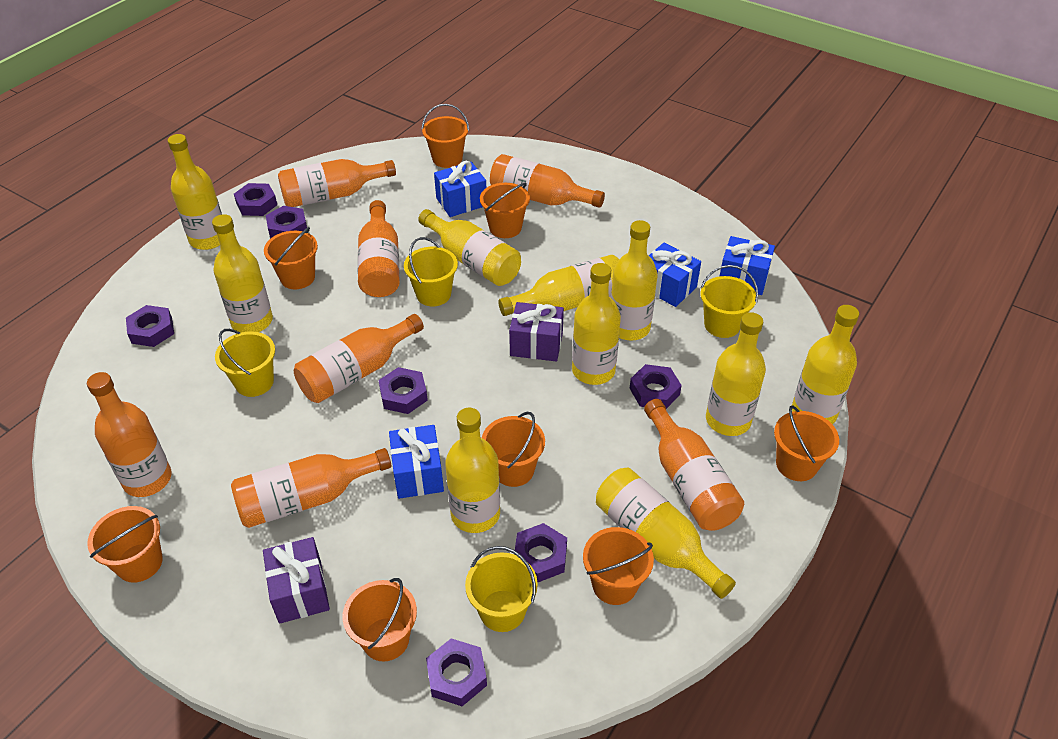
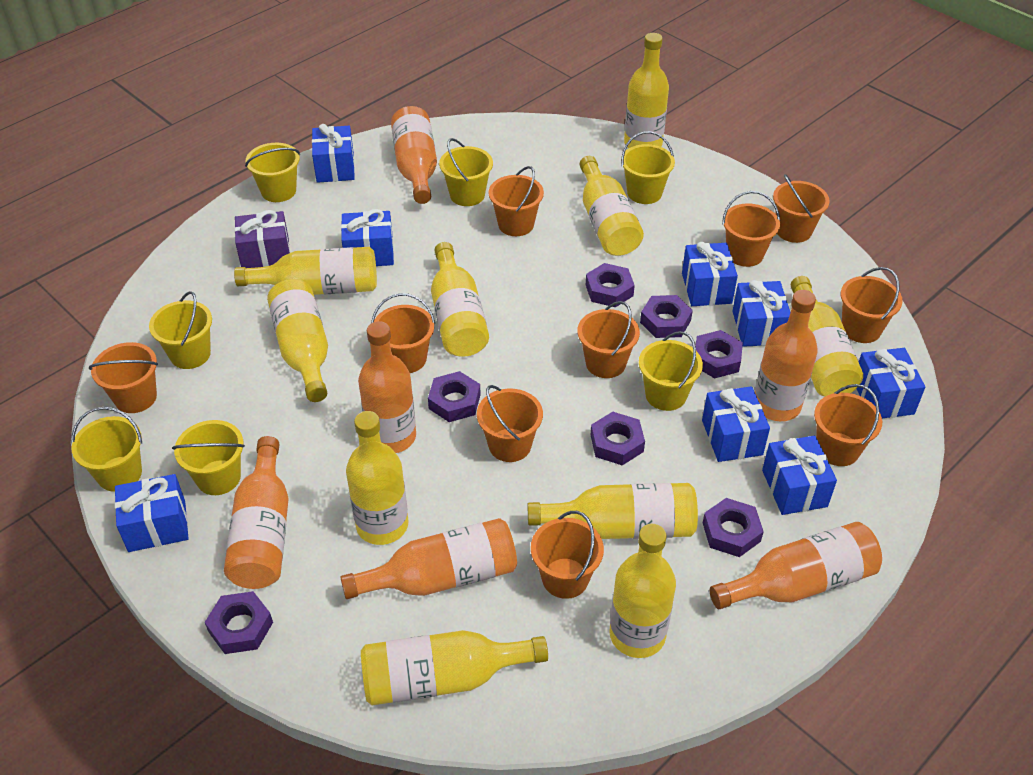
blue gift: 4 -> 8
orange bottle: 7 -> 6
orange bucket: 8 -> 10
purple gift: 2 -> 1
yellow bucket: 4 -> 7

